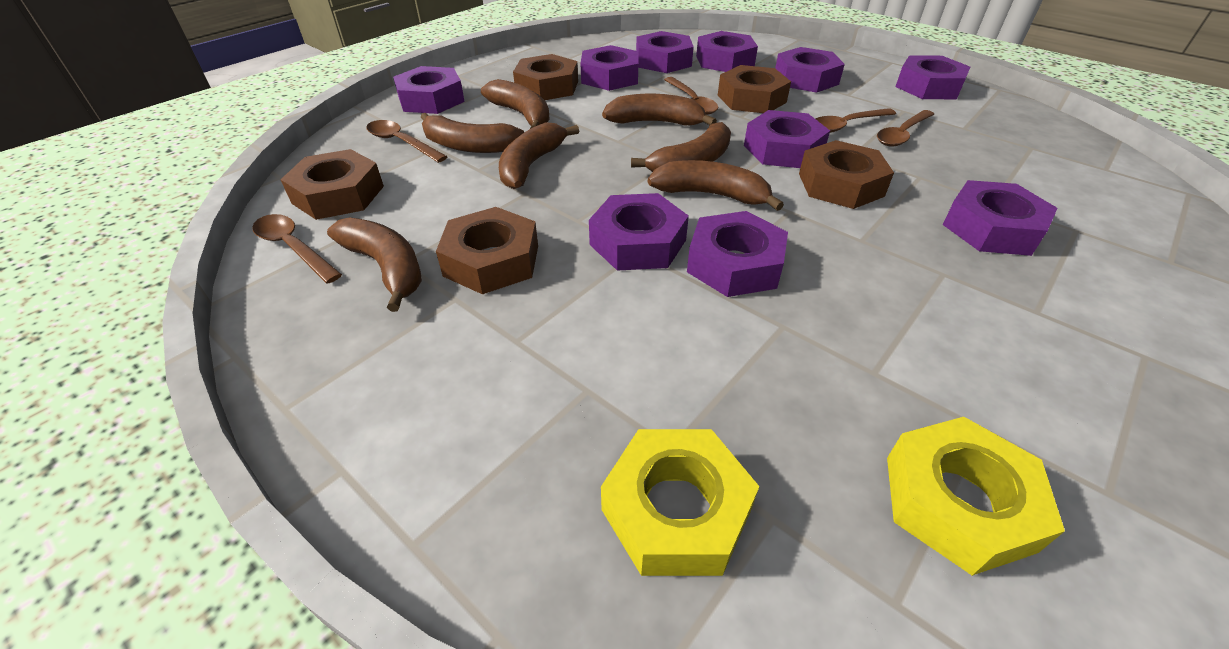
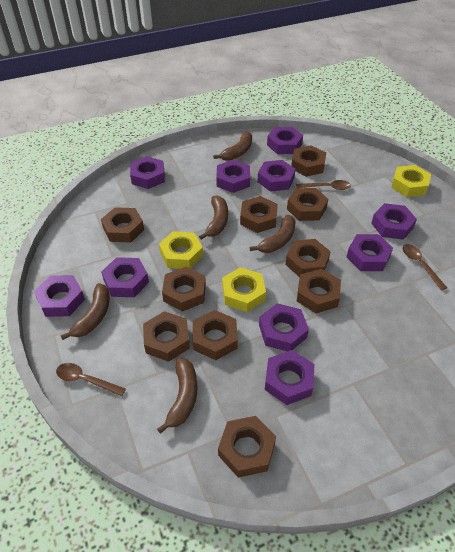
brown banana: 7 -> 5
brown nut: 5 -> 10
brown spoon: 5 -> 3
yellow nut: 2 -> 3

